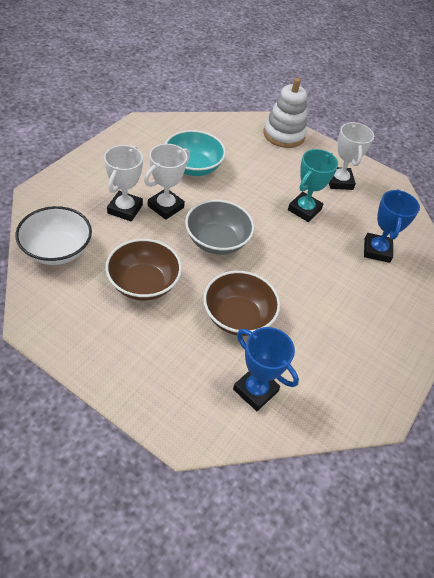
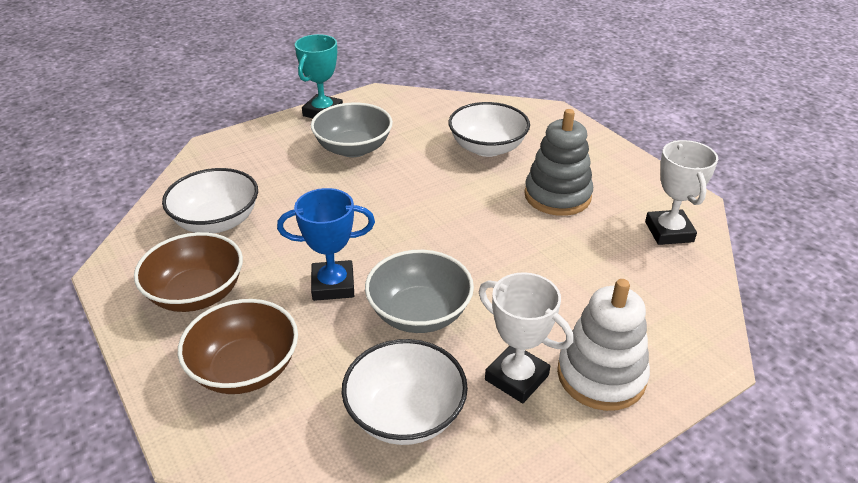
blue trophy: 2 -> 1
grey bowl: 1 -> 2
grey stacking toy: 0 -> 1
turquoise bowl: 1 -> 0
white bowl: 1 -> 3
white trophy: 3 -> 2

